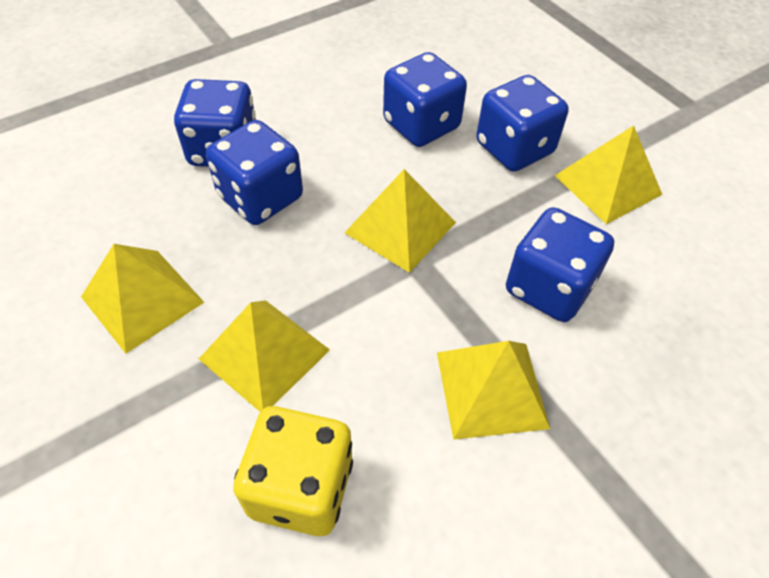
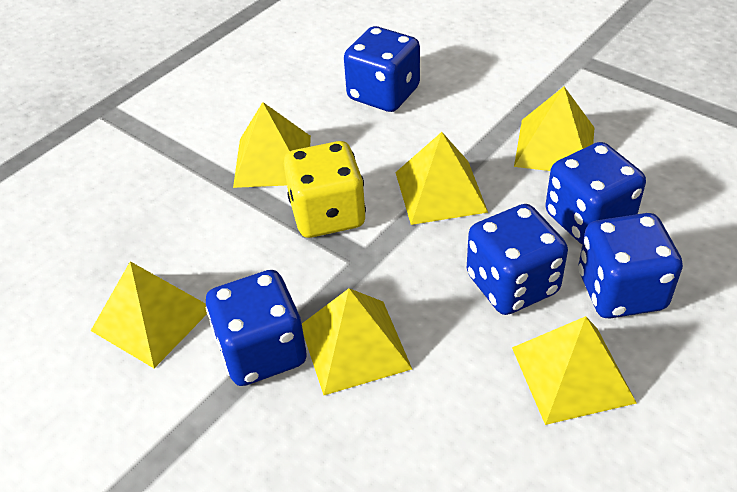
yellow pyramid: 5 -> 6

